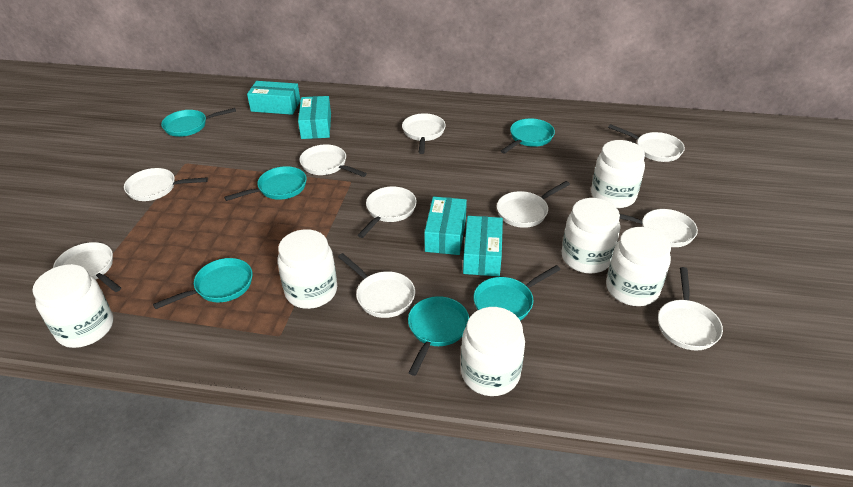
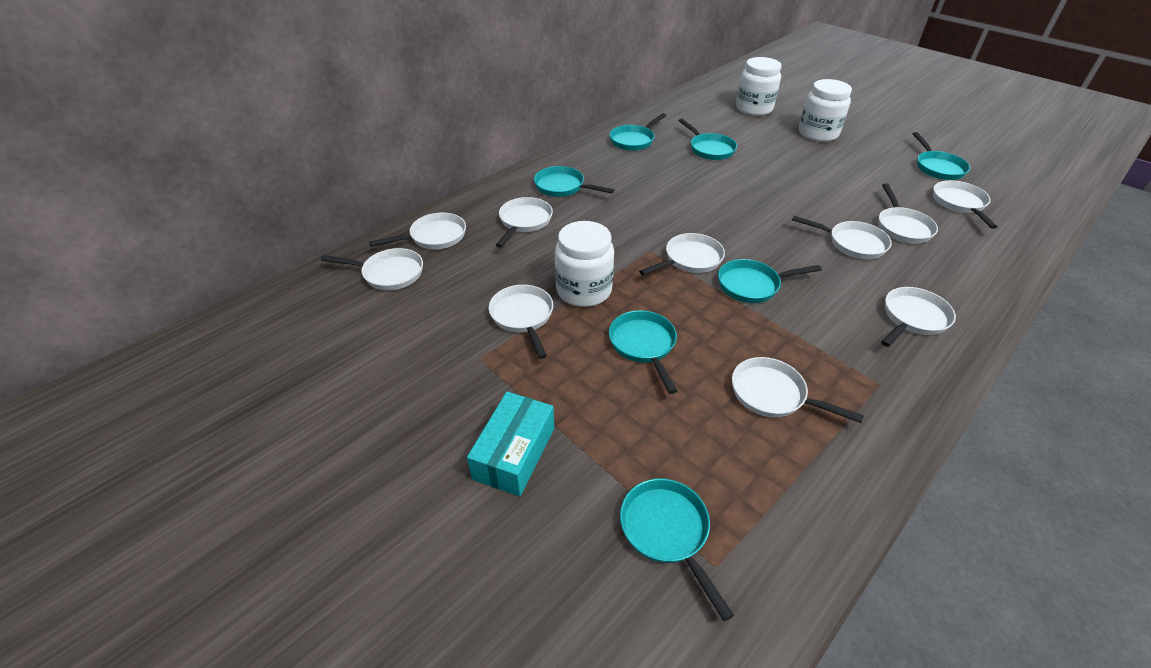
turquoise box: 4 -> 1
turquoise pan: 6 -> 7
white jar: 6 -> 3

